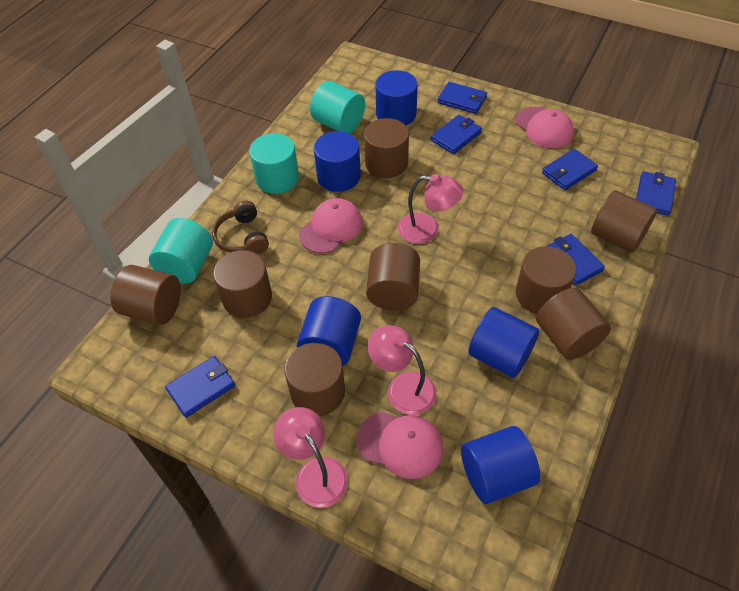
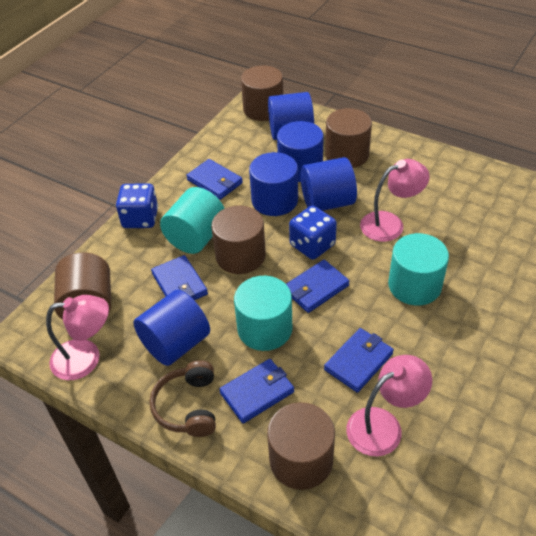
blue dice: 0 -> 2
blue wallet: 6 -> 5
brown cylinder: 8 -> 5
pink cap: 3 -> 0

